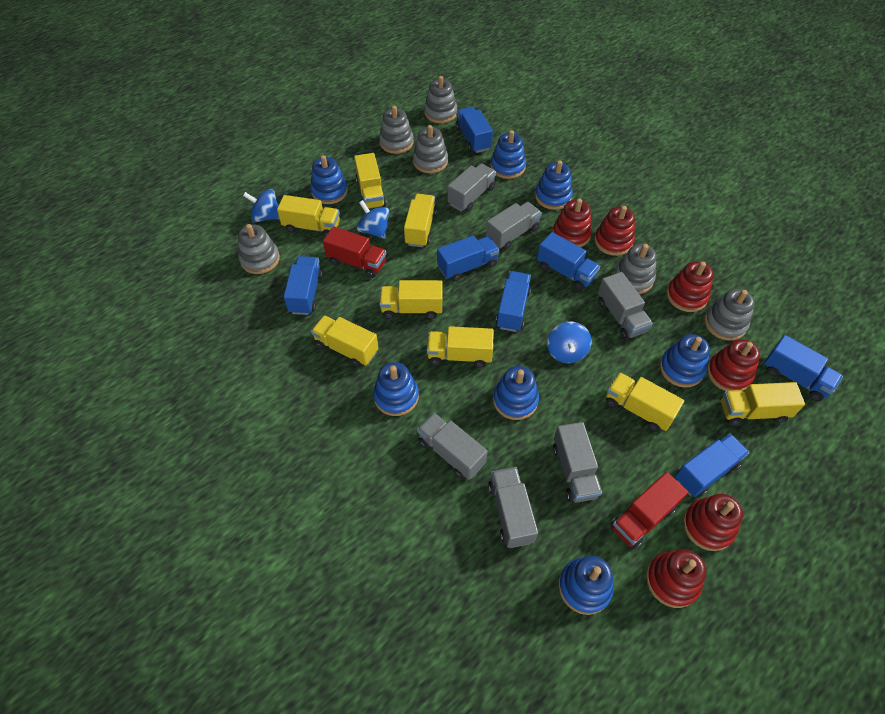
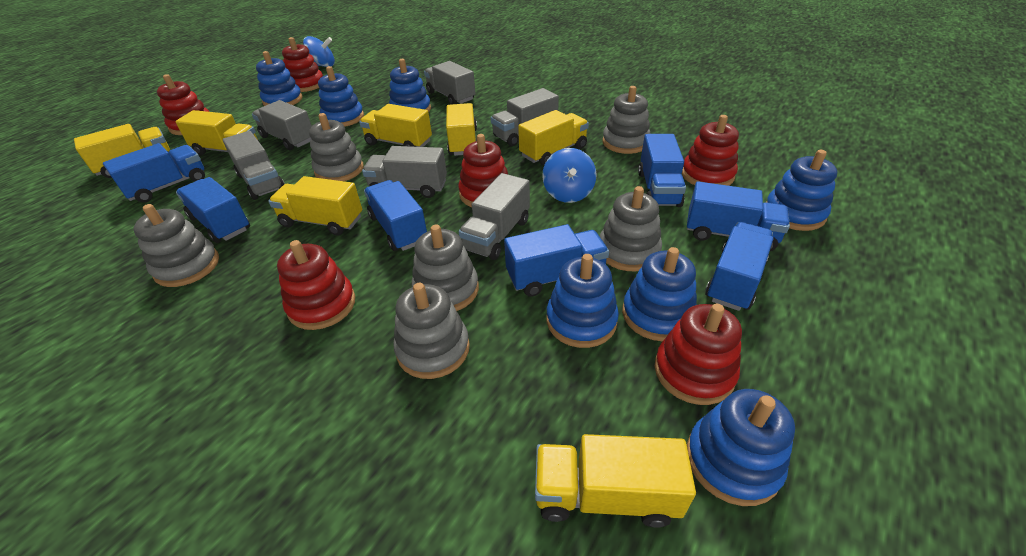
blue spinning top: 3 -> 2
red truck: 2 -> 0
yellow truck: 8 -> 7

